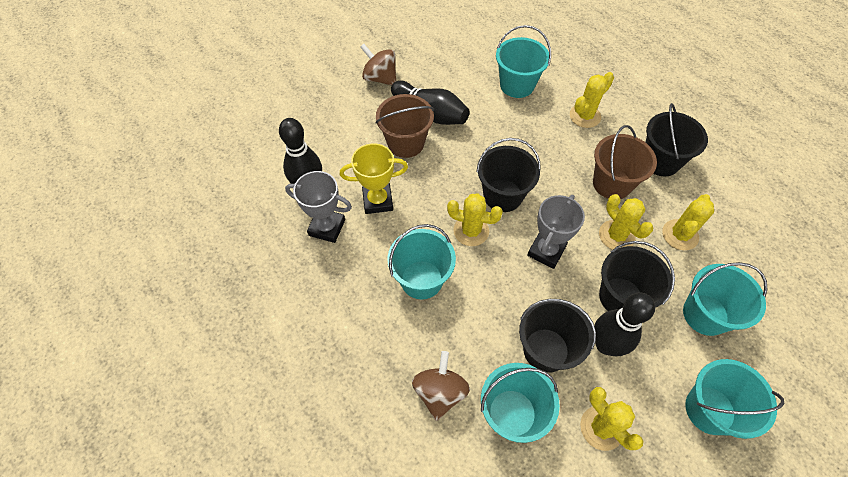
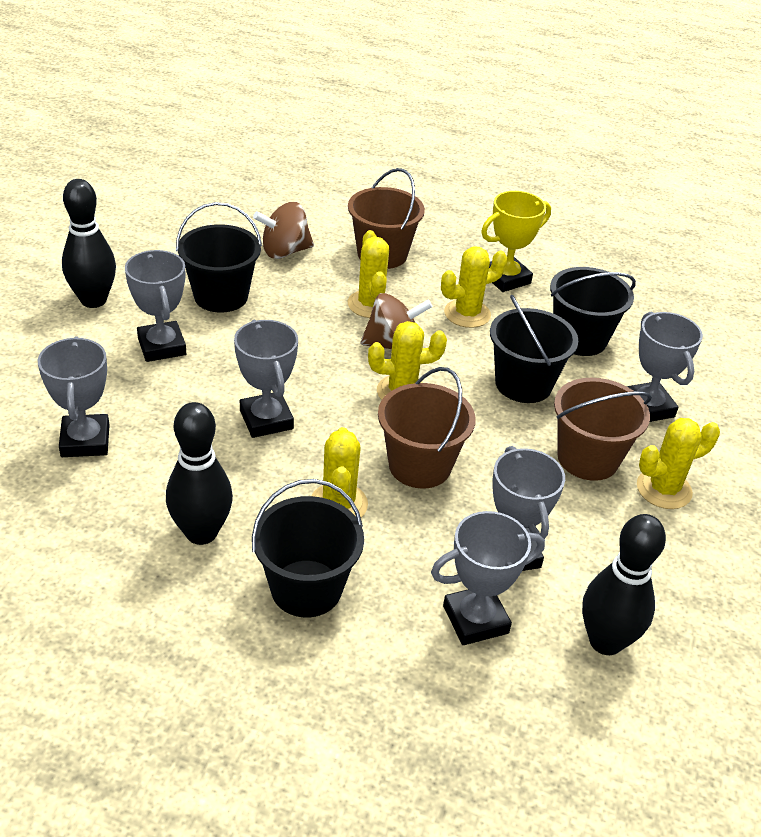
brown bucket: 2 -> 3
grey trophy: 2 -> 6
turquoise bucket: 5 -> 0

